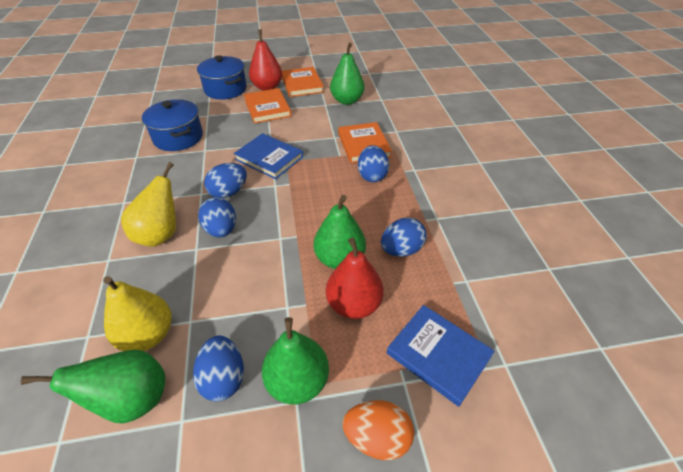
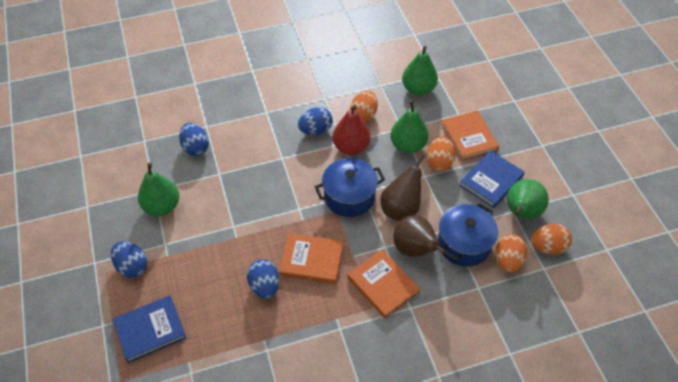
blue egg: 5 -> 4
brown pear: 0 -> 2
orange egg: 1 -> 4
red pear: 2 -> 1
yellow pear: 2 -> 0

